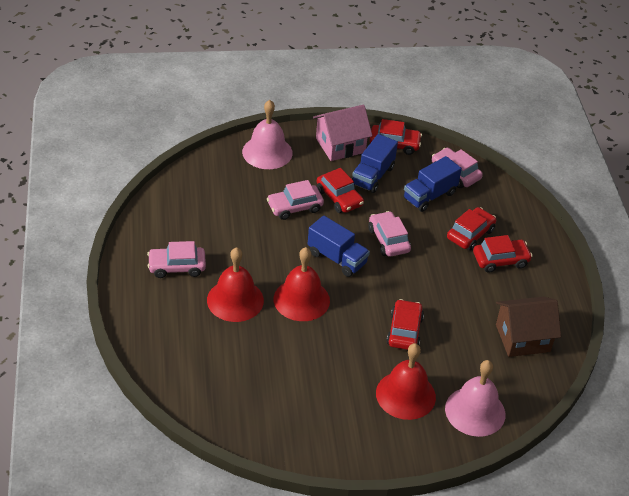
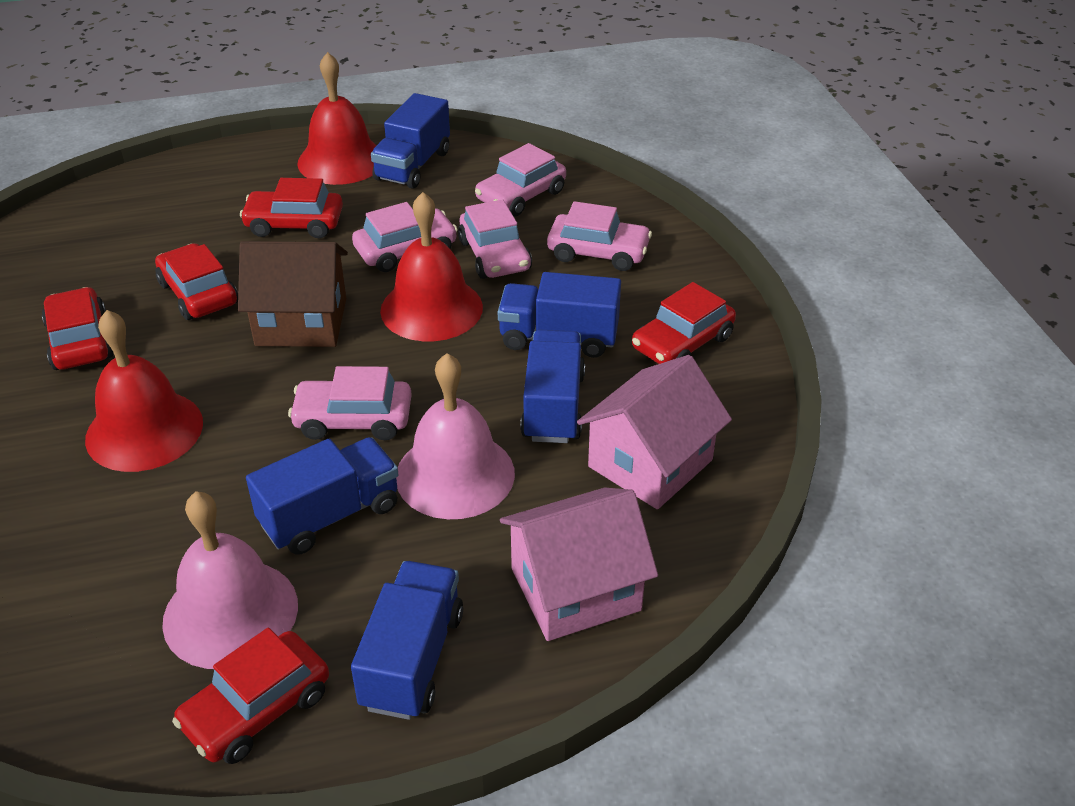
blue truck: 3 -> 5
pink car: 4 -> 5
pink house: 1 -> 2

